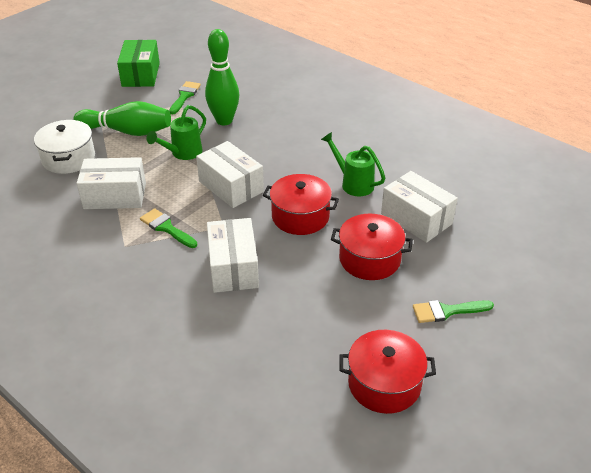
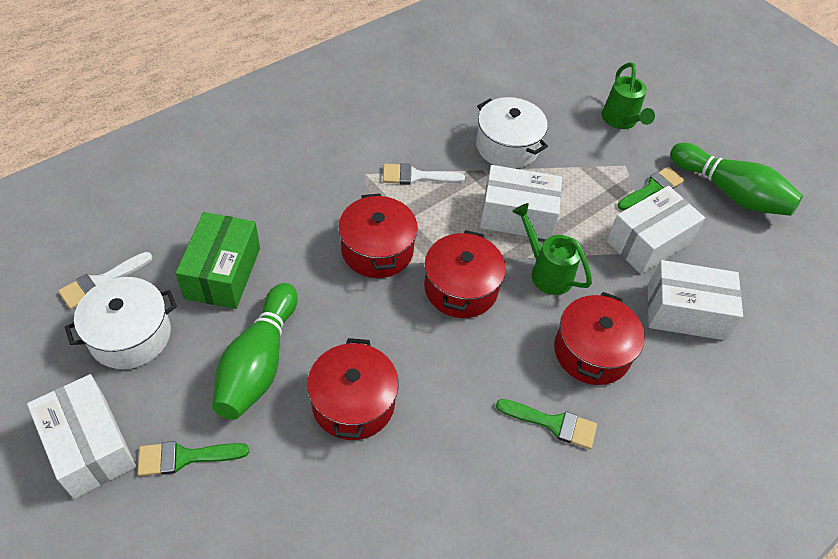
red pot: 3 -> 4
white brush: 0 -> 2
white pot: 1 -> 2

